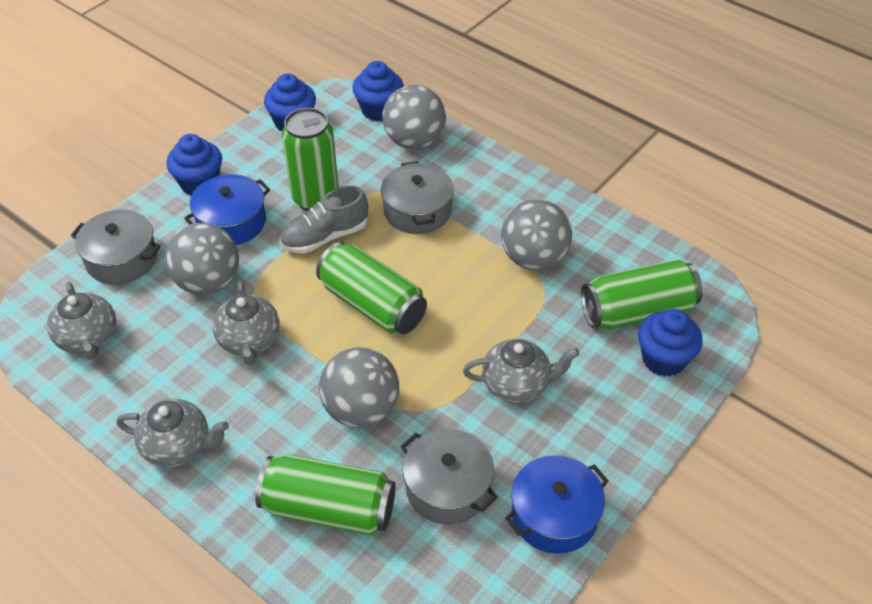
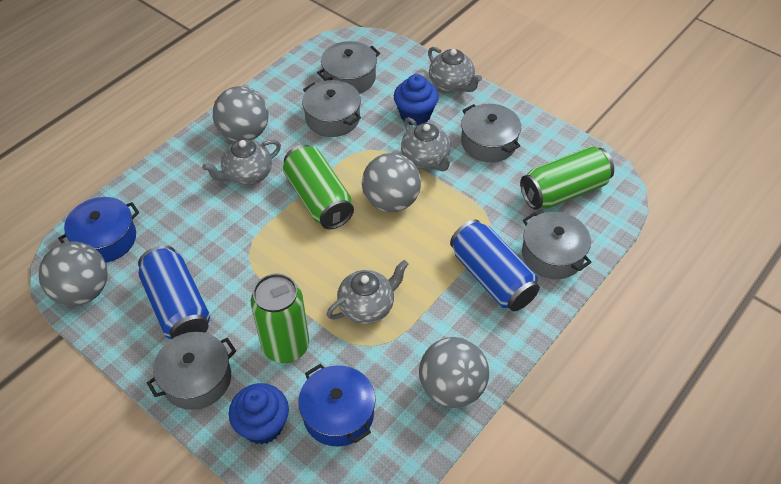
blue can: 0 -> 2
blue cupcake: 4 -> 2
green can: 4 -> 3
grey pot: 3 -> 5
grey shoe: 1 -> 0

